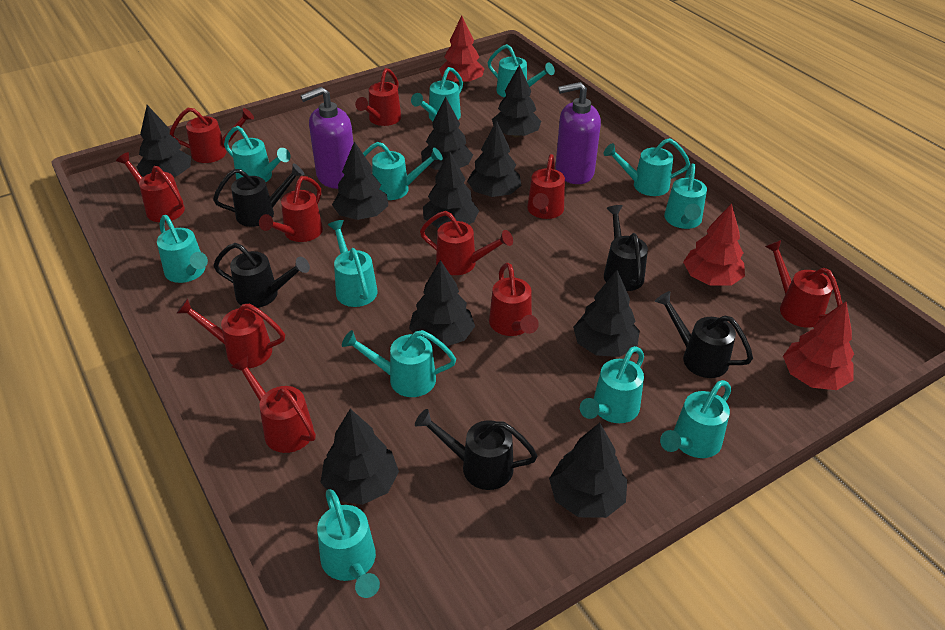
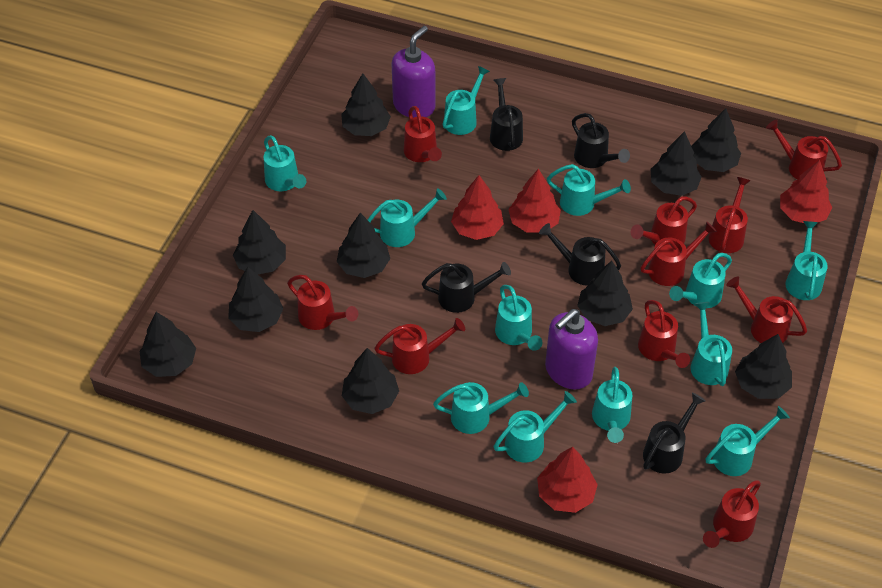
red tree: 3 -> 4

